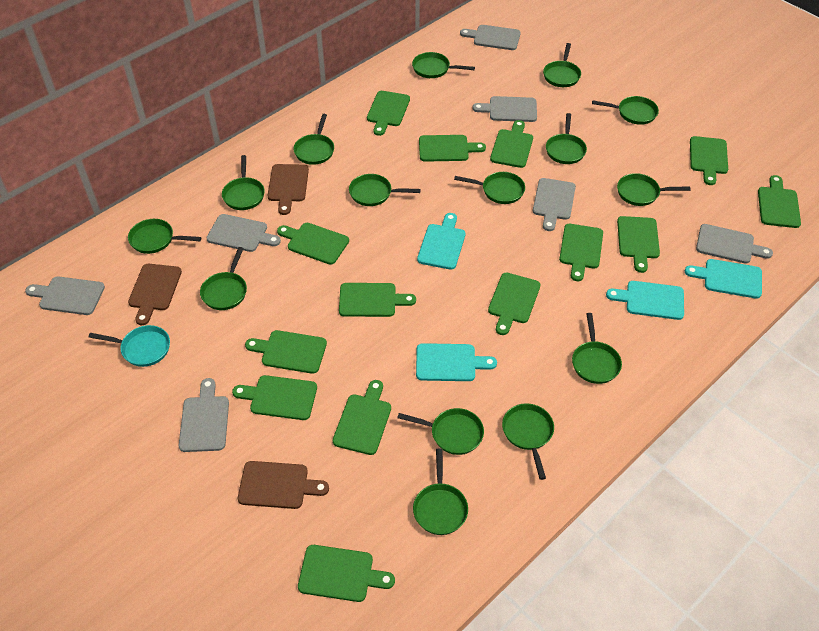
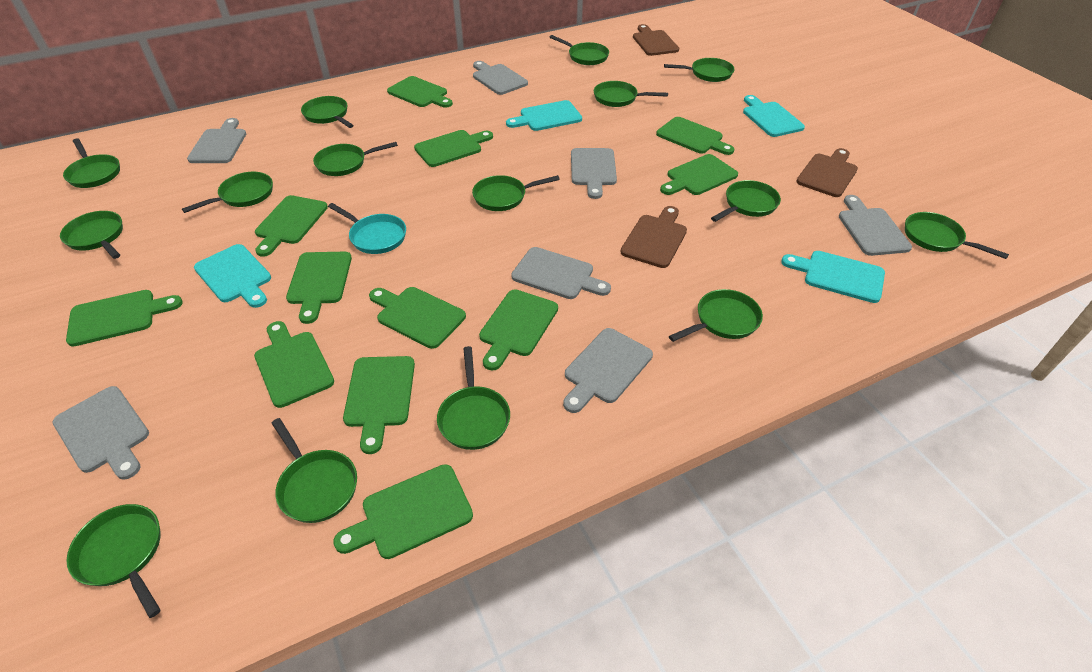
green cutting board: 14 -> 12

